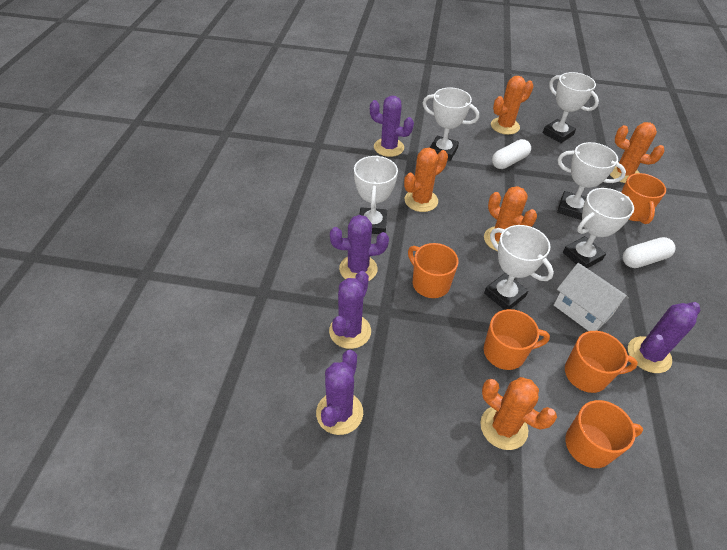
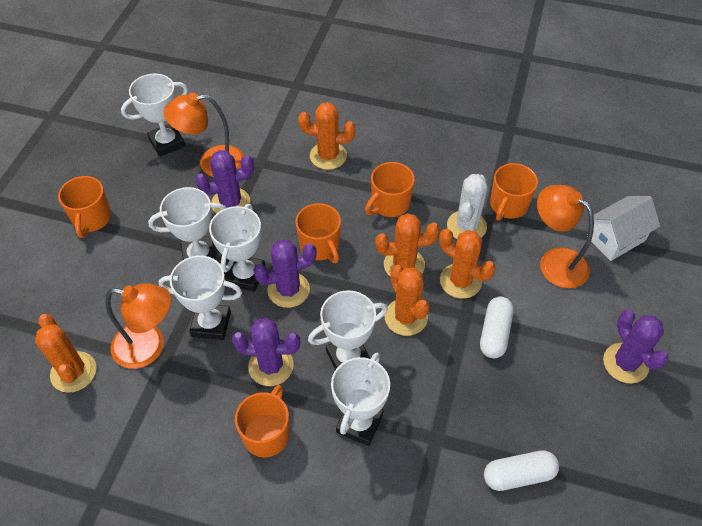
orange lamp: 0 -> 3
purple cactus: 5 -> 4
white cactus: 0 -> 1

